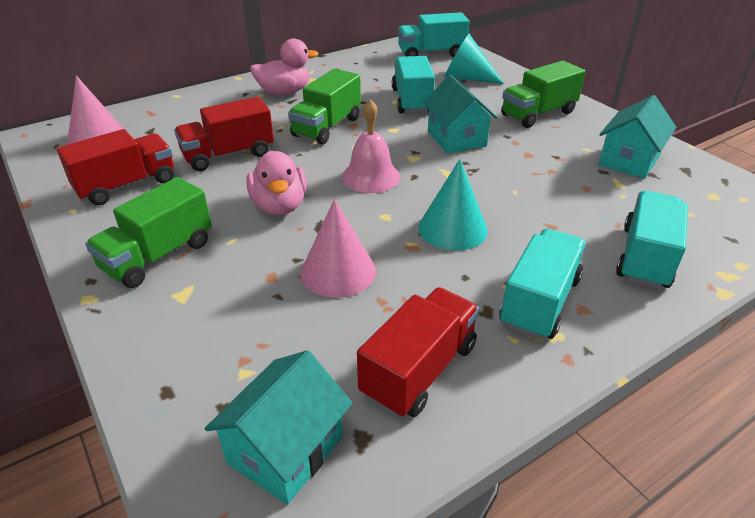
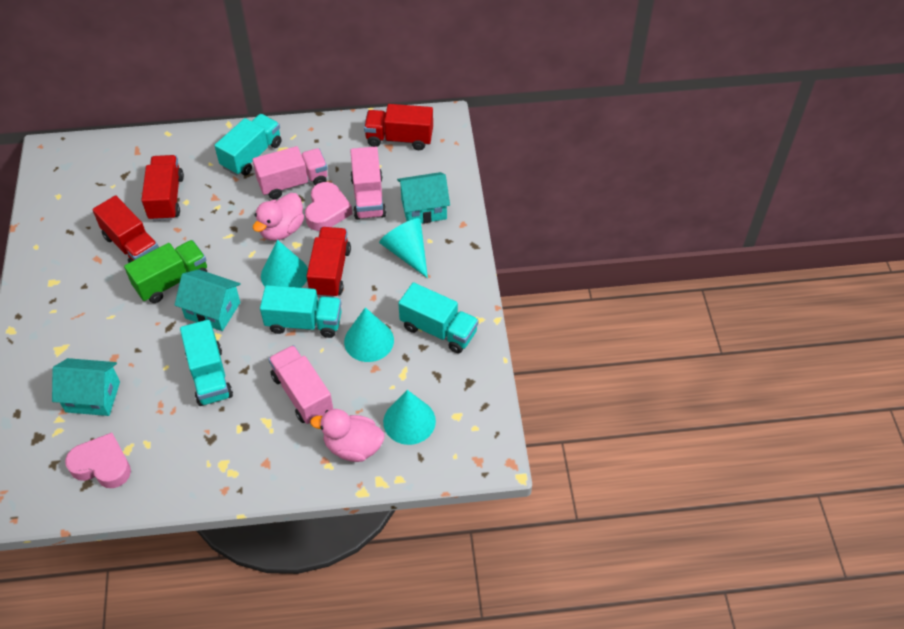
green truck: 3 -> 1
pink bell: 1 -> 0
pink cone: 2 -> 0
pink heart: 0 -> 2
pink truck: 0 -> 3
red truck: 3 -> 4
turquoise cone: 2 -> 4

